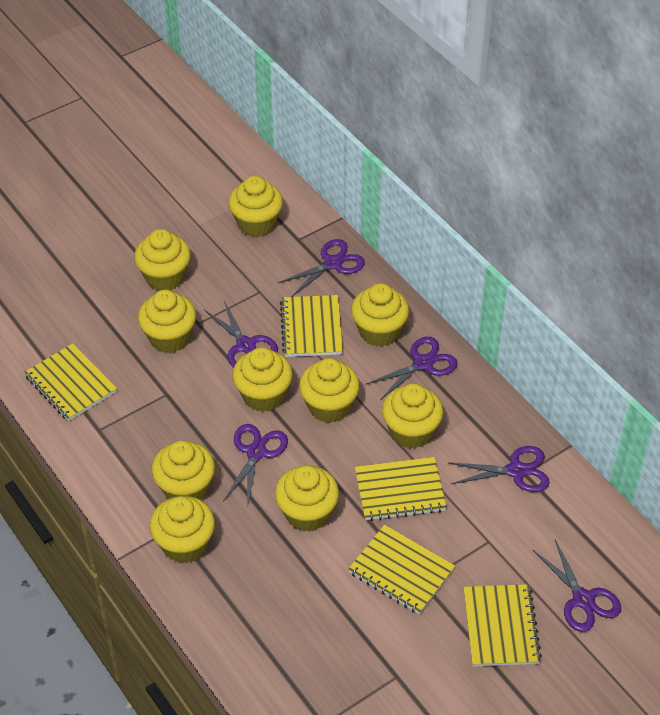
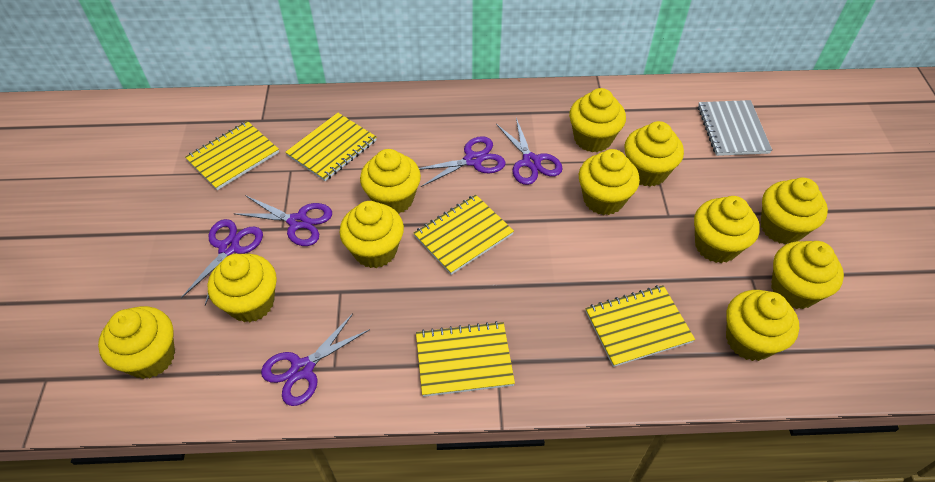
grey notebook: 0 -> 1
purple scissors: 6 -> 5
yellow cupcake: 10 -> 11

